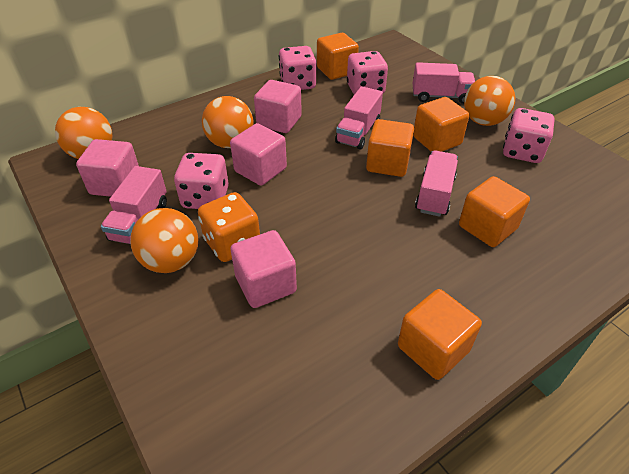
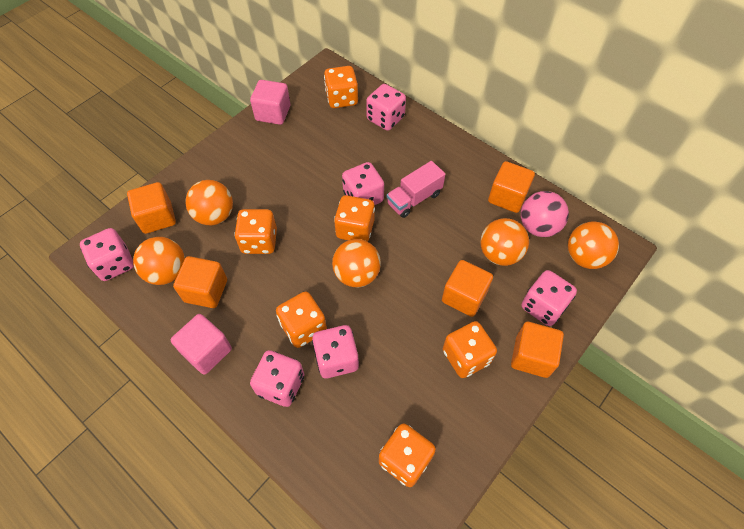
orange ball: 4 -> 5
orange dice: 1 -> 6
pink ball: 0 -> 1
pink cube: 4 -> 2
pink dice: 4 -> 6
pink truck: 4 -> 1

